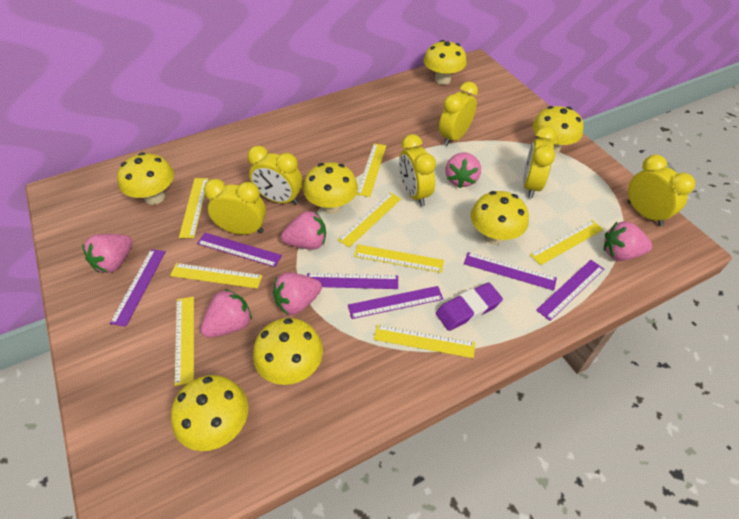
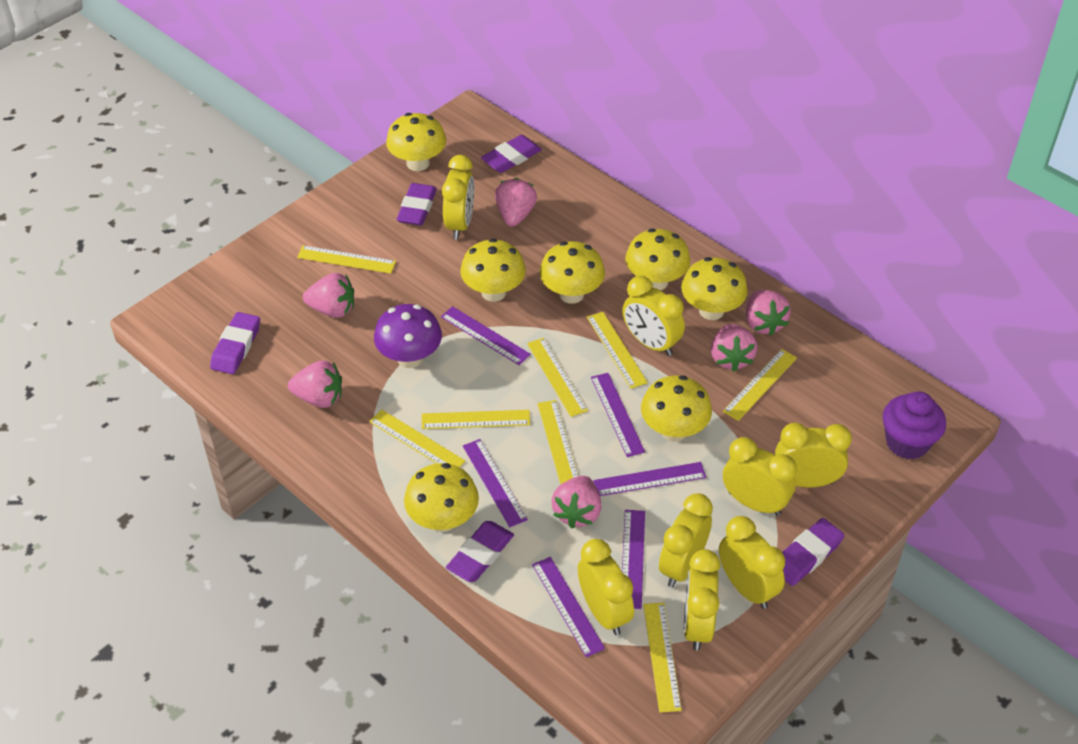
purple cupcake: 0 -> 1
purple eraser: 1 -> 5
purple mushroom: 0 -> 1
yellow clock: 6 -> 8

